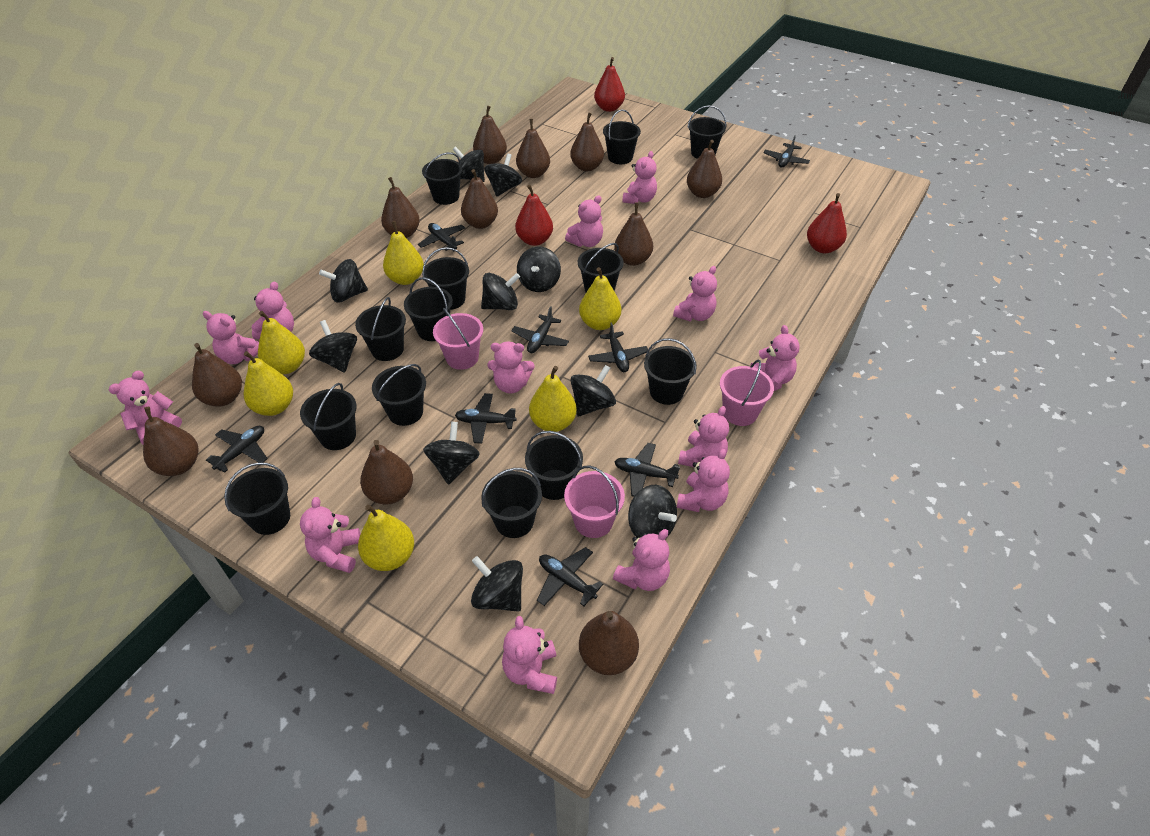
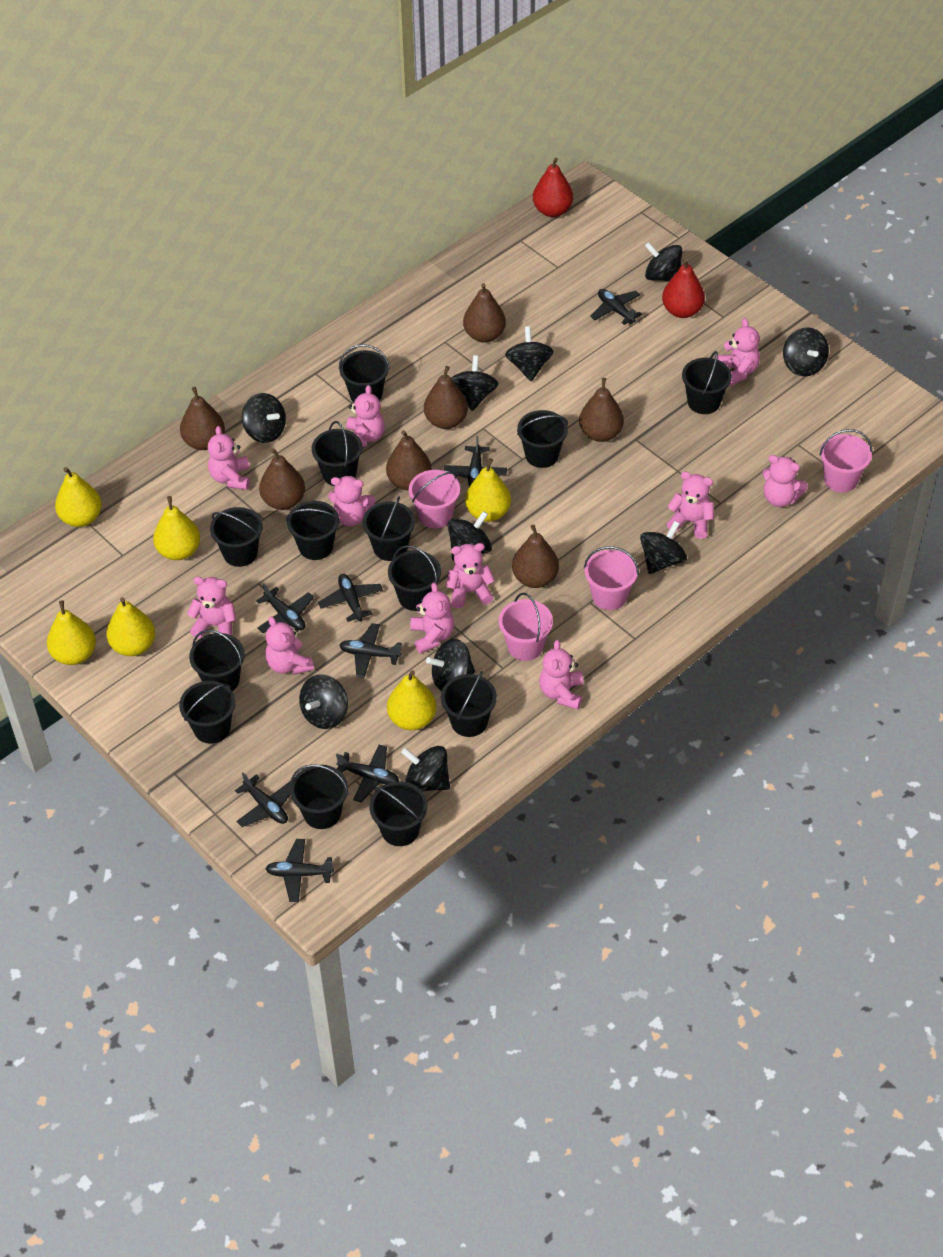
brown pear: 11 -> 7
pink bucket: 3 -> 4
pink teddy bear: 13 -> 11
red pear: 3 -> 2

